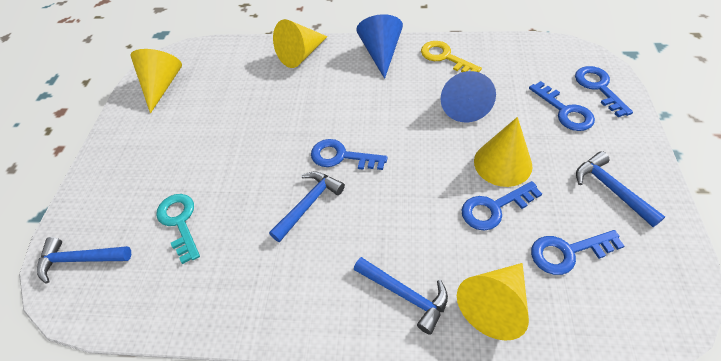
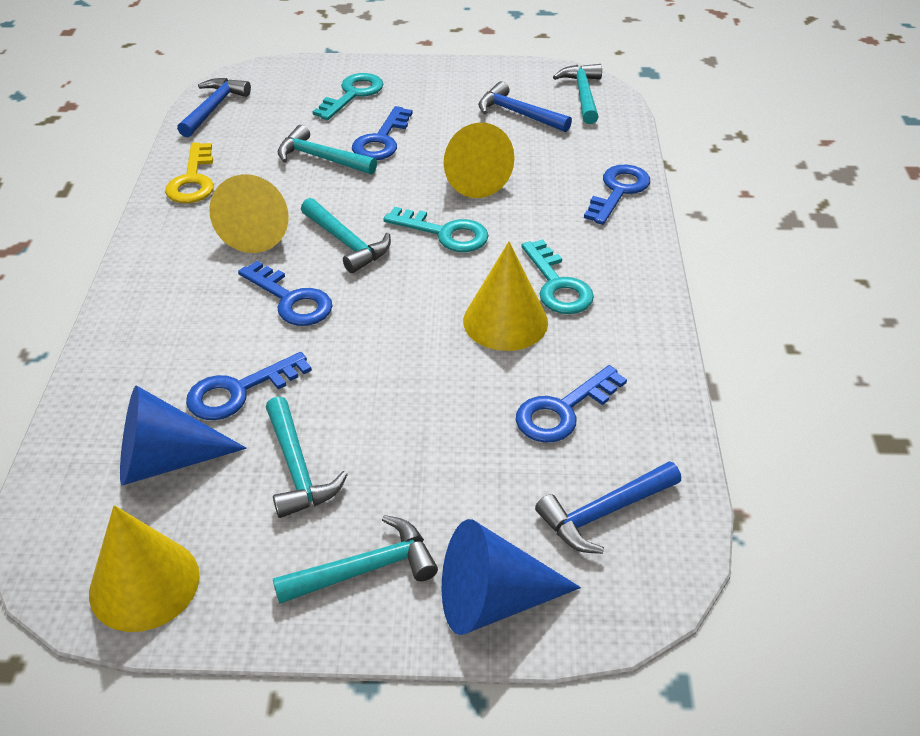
blue hammer: 4 -> 3
turquoise hammer: 0 -> 5
turquoise key: 1 -> 3

